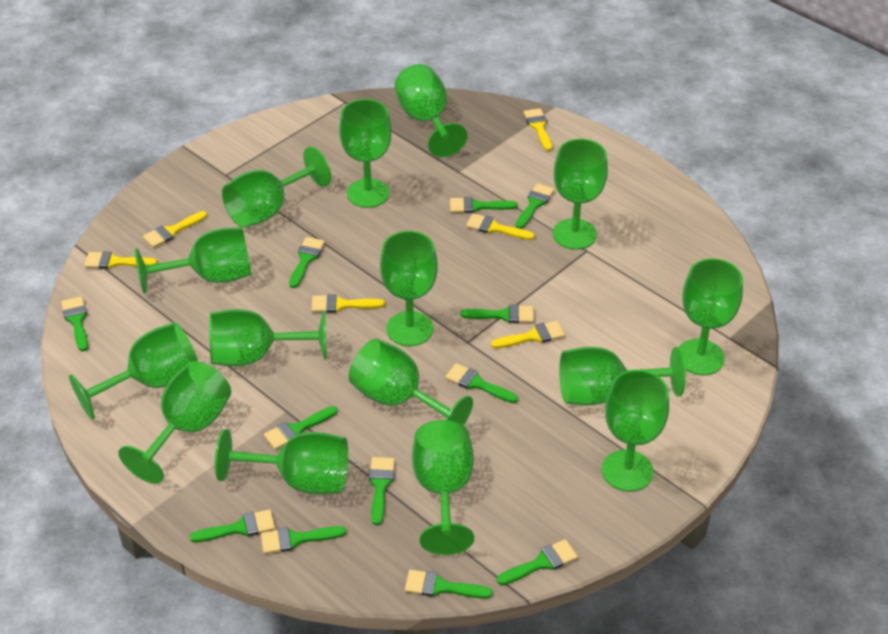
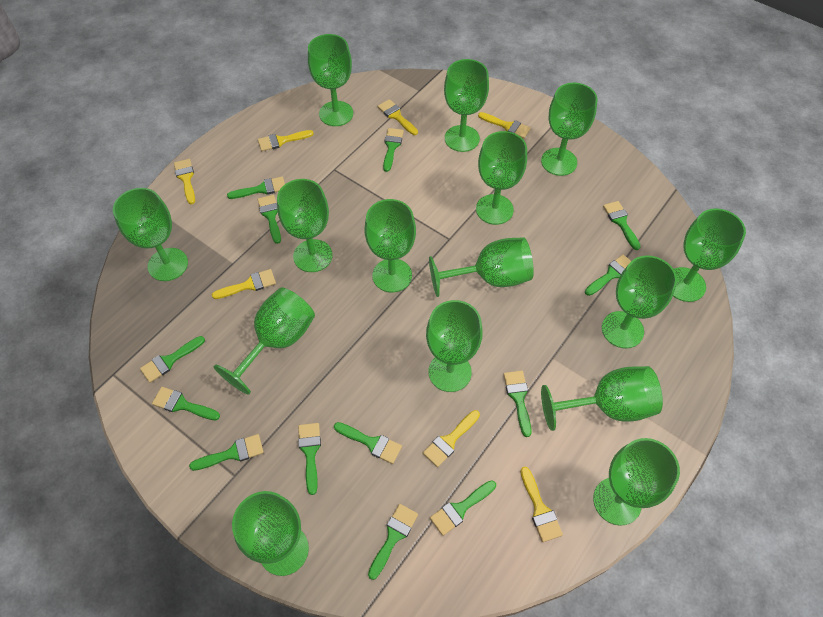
green brush: 12 -> 13
yellow brush: 6 -> 7

